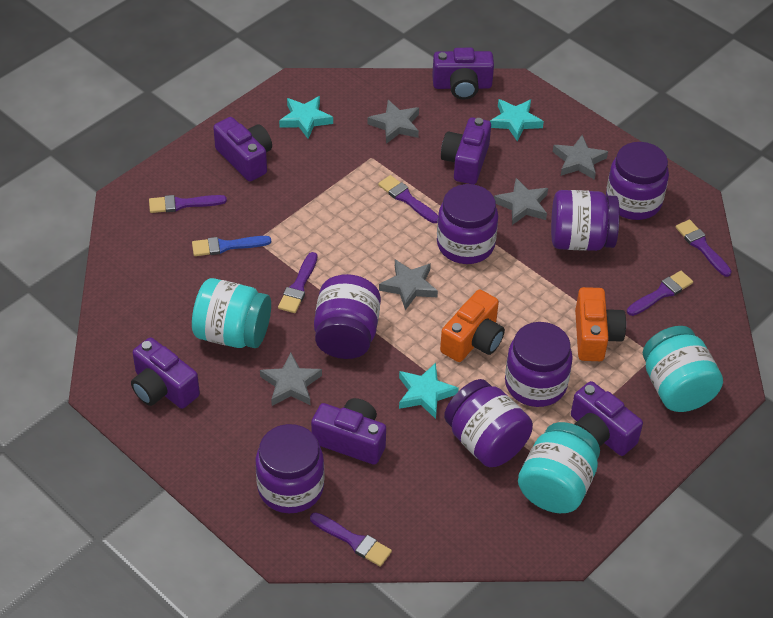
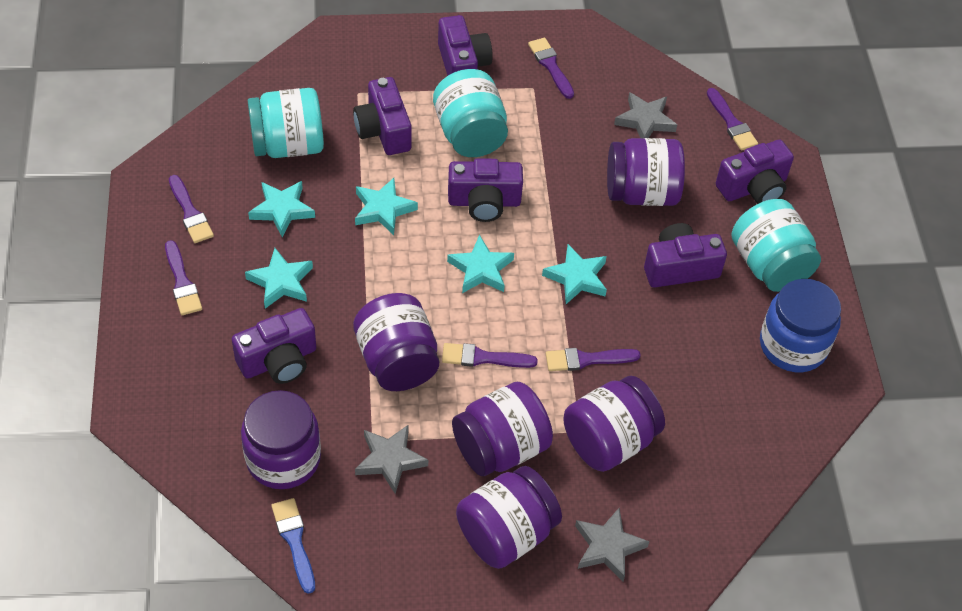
blue jar: 0 -> 1
grey star: 5 -> 3
orange camera: 2 -> 0
purple jar: 7 -> 6
turquoise star: 3 -> 5

